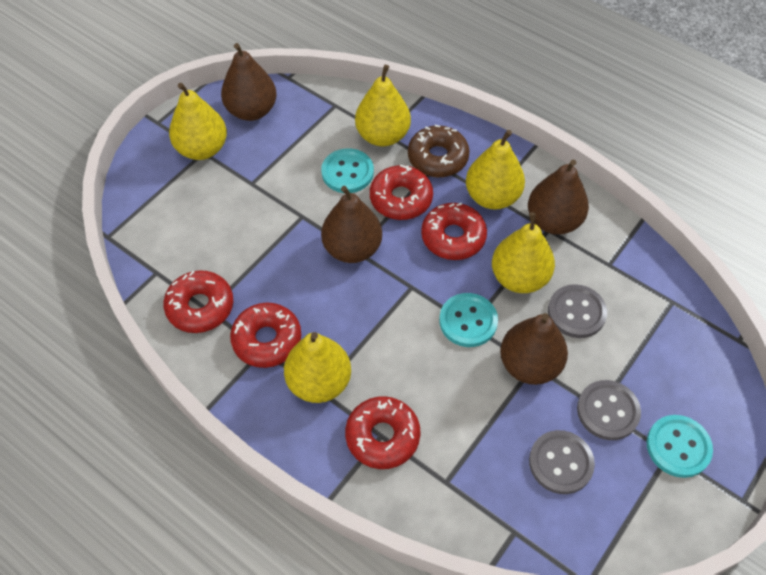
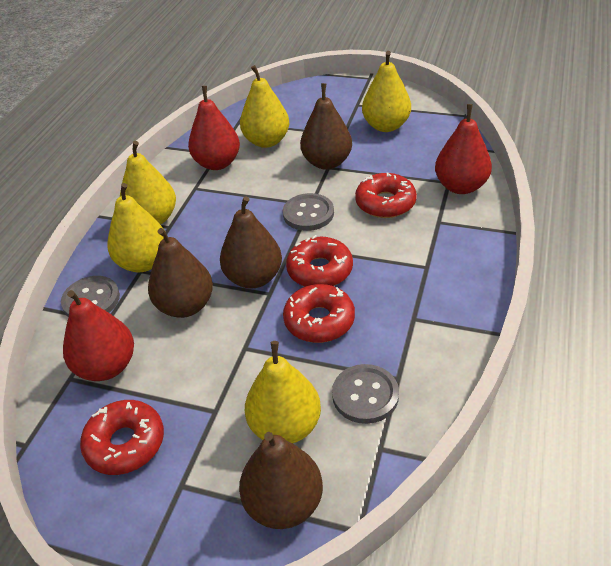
brown donut: 1 -> 0
red donut: 5 -> 4
red pear: 0 -> 3
turquoise button: 3 -> 0

